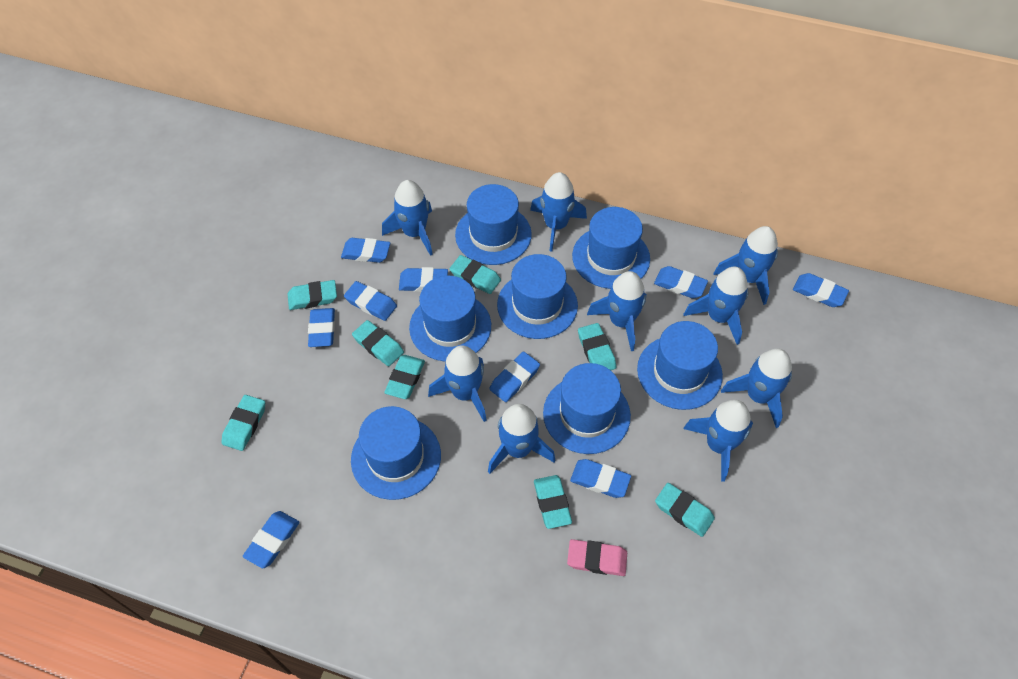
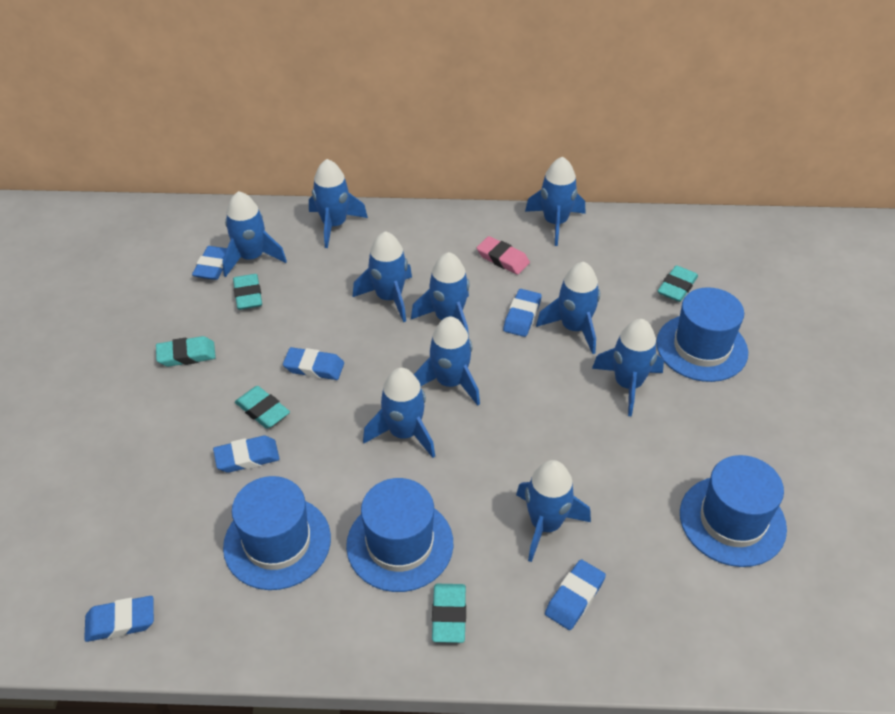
blue eraser: 9 -> 6
blue hat: 7 -> 4
blue rocket: 9 -> 10
turquoise eraser: 8 -> 5

